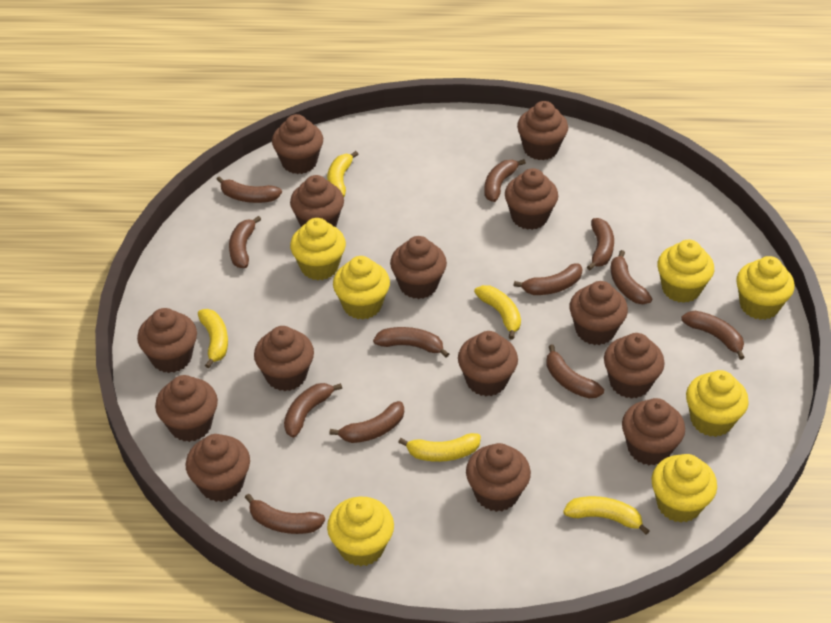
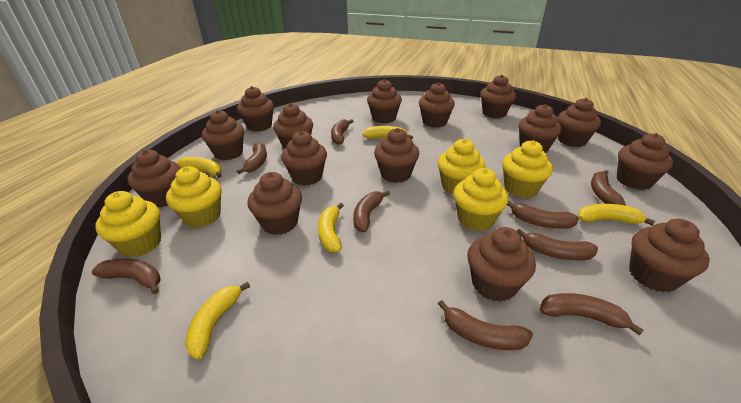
brown banana: 12 -> 9
brown cupcake: 14 -> 15
yellow cupcake: 7 -> 5

